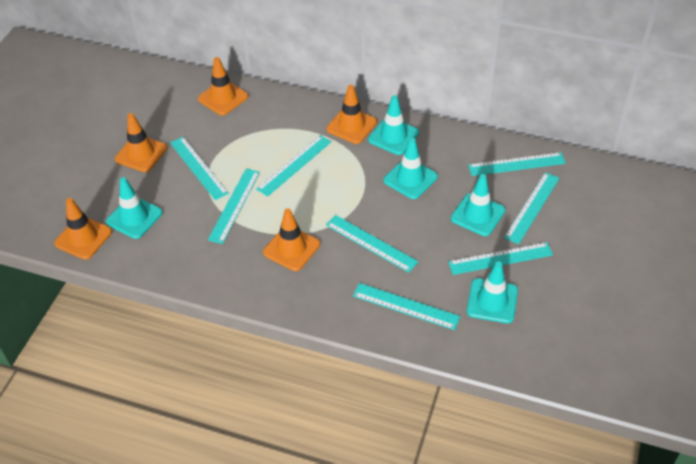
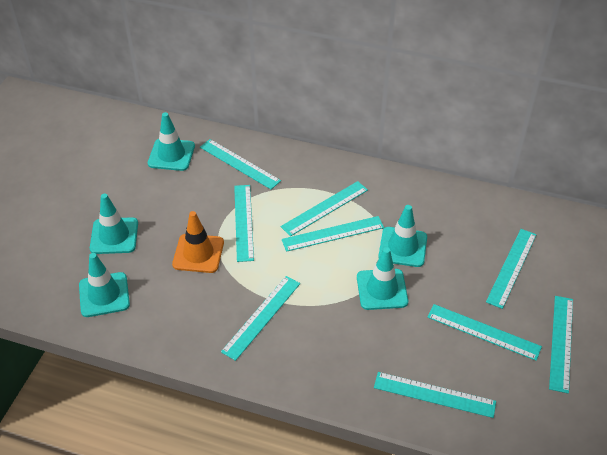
orange traffic cone: 5 -> 1
turquoise ruler: 8 -> 9

